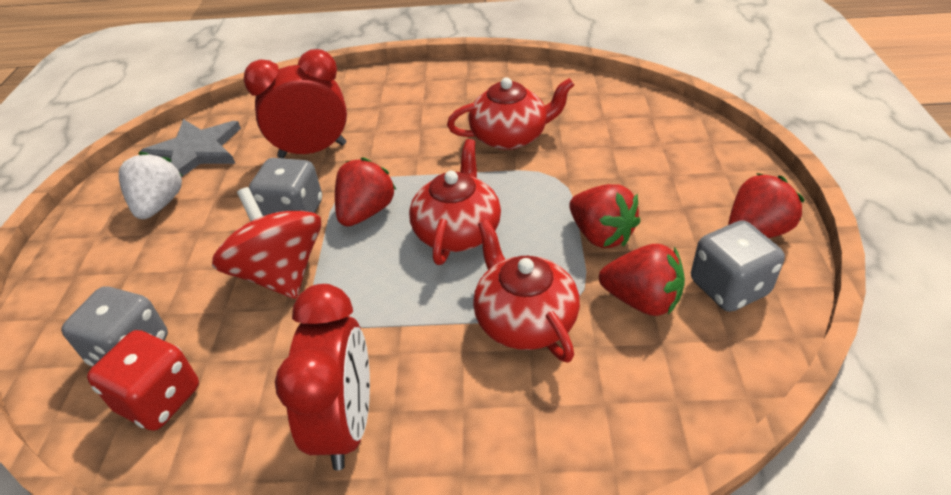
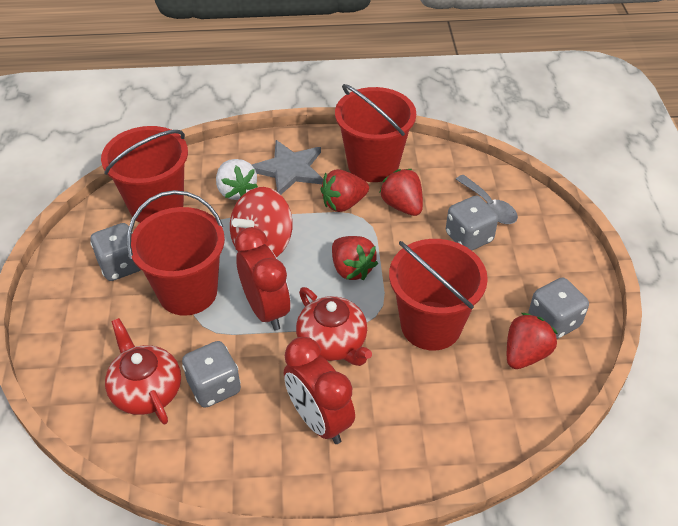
grey dice: 3 -> 4
grey spoon: 0 -> 1
red bucket: 0 -> 4
red dice: 1 -> 0
red teapot: 3 -> 2

